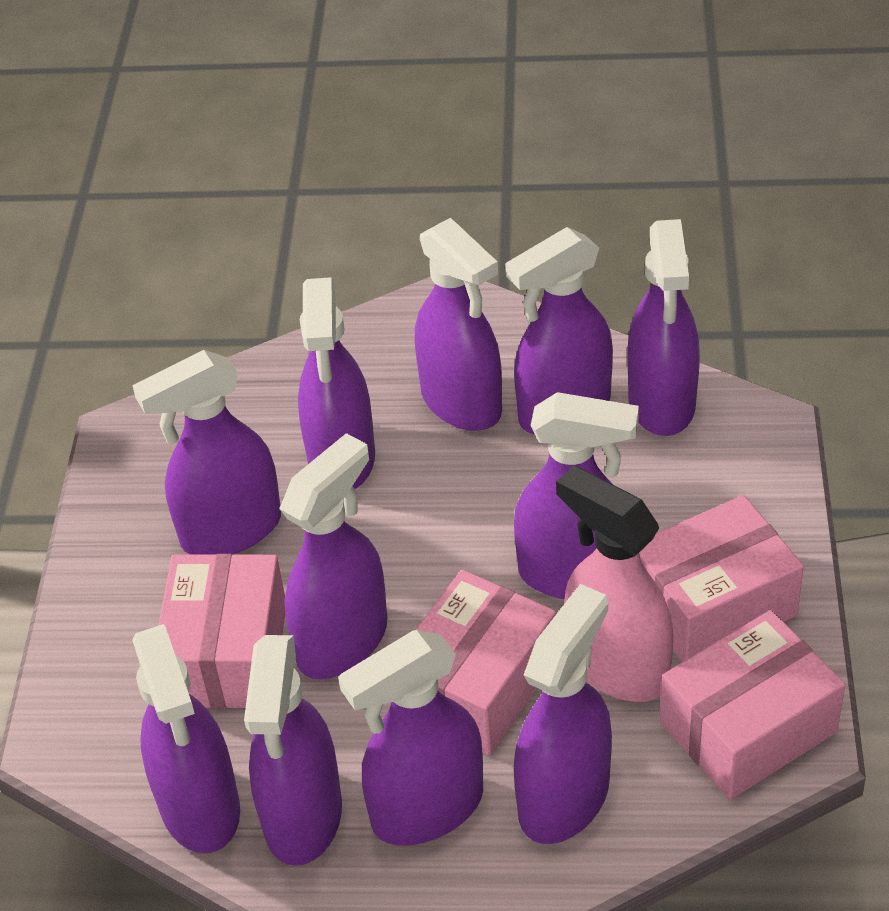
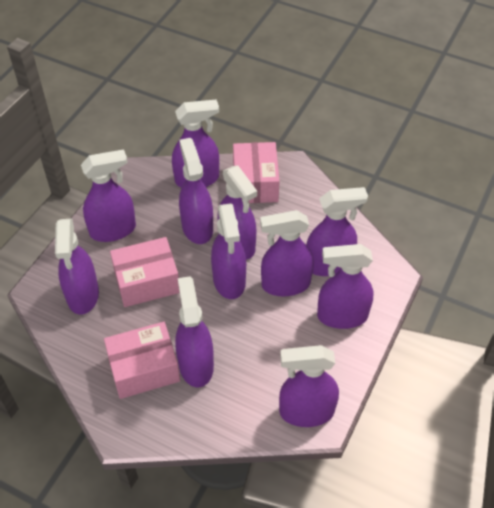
pink box: 4 -> 3
pink spray bottle: 1 -> 0

